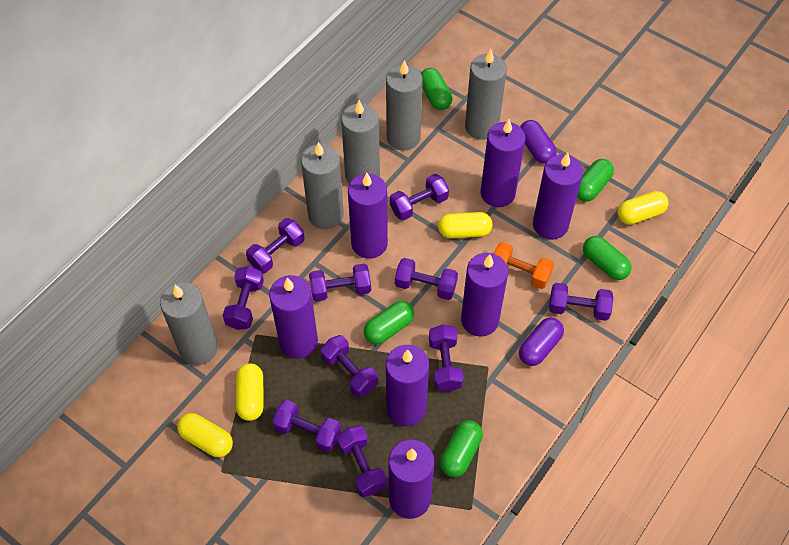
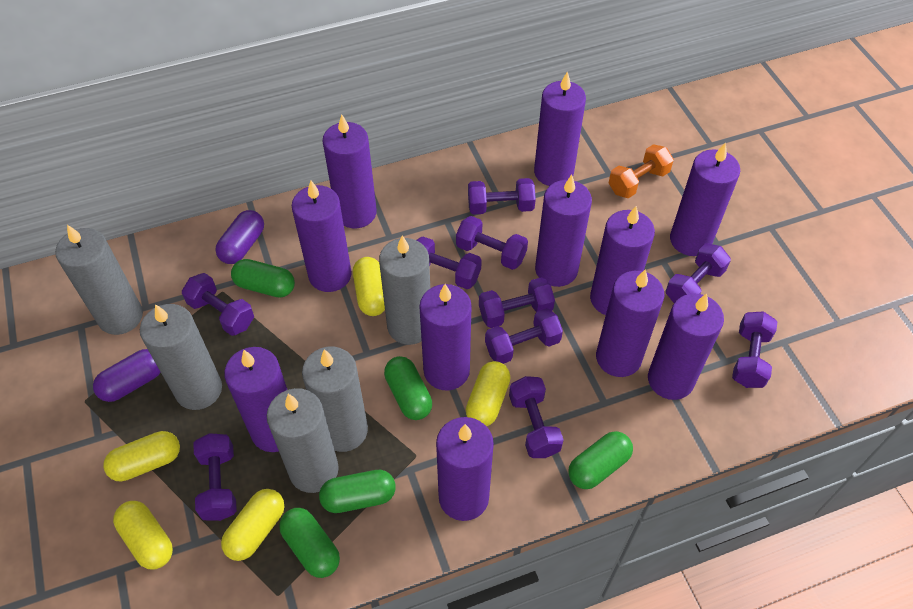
purple candle: 7 -> 11
yellow capsule: 4 -> 5

